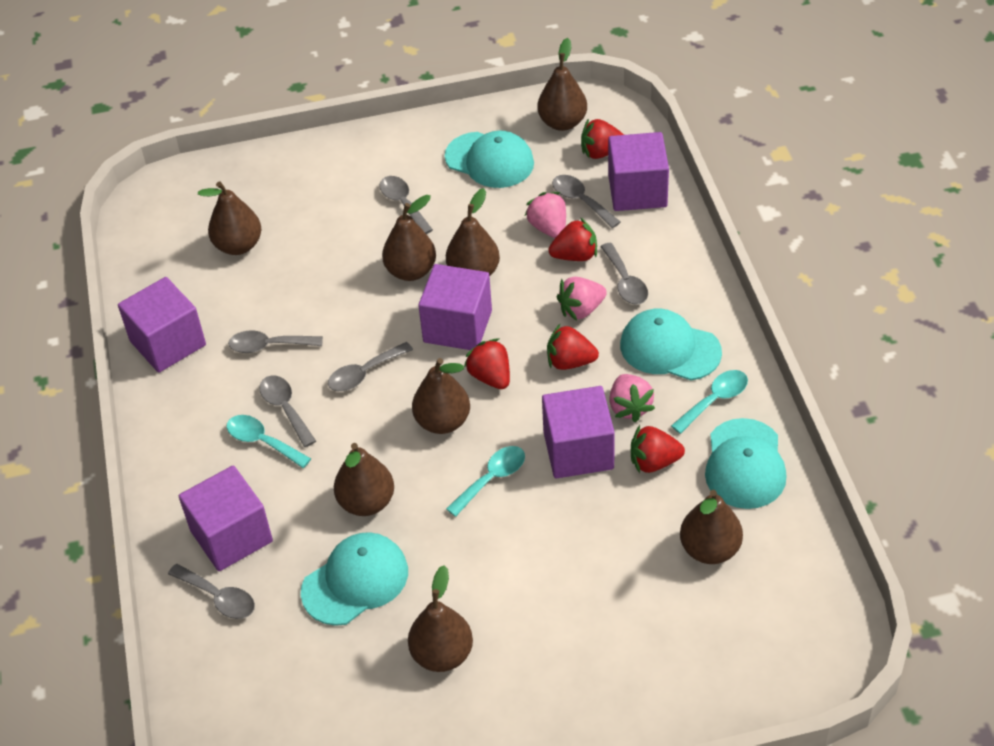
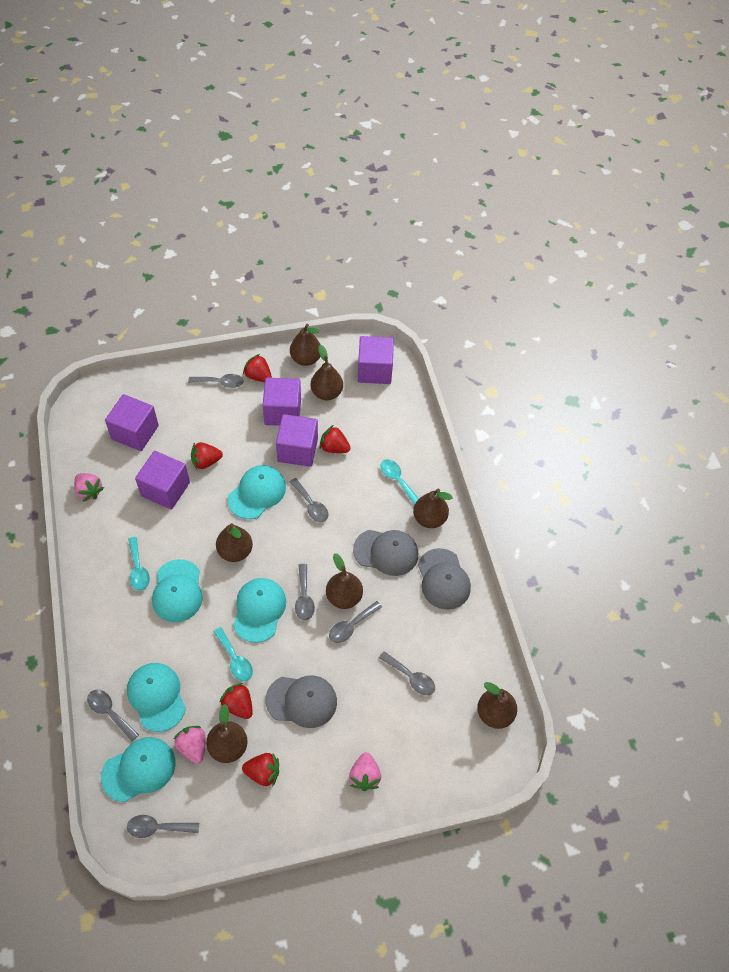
brown pear: 8 -> 7
grey cap: 0 -> 3
turquoise cap: 4 -> 5

